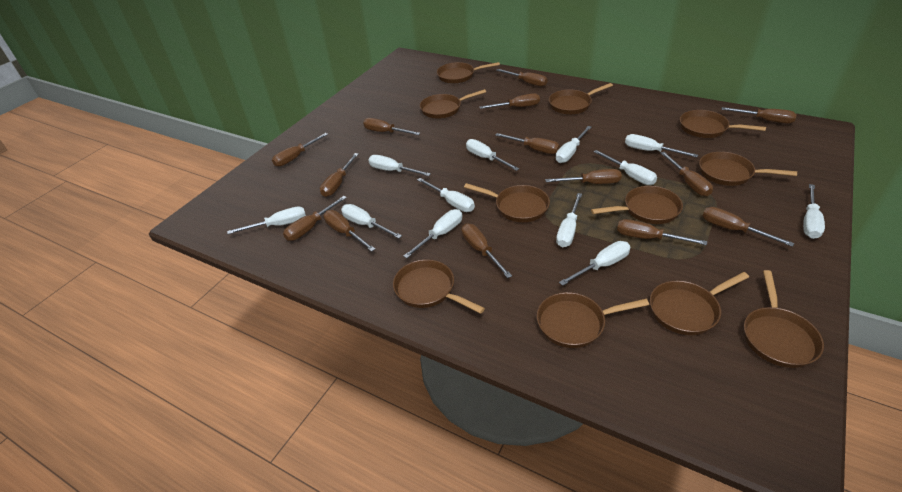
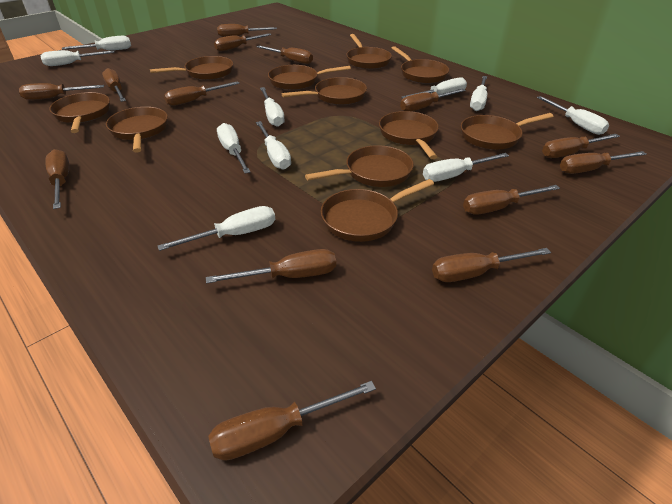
white screwdriver: 12 -> 10

